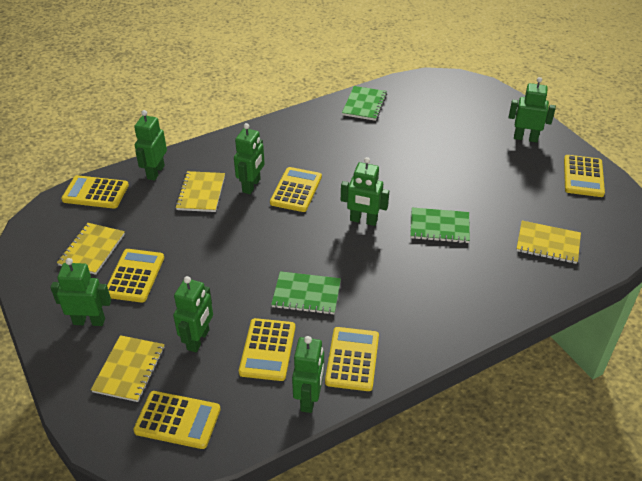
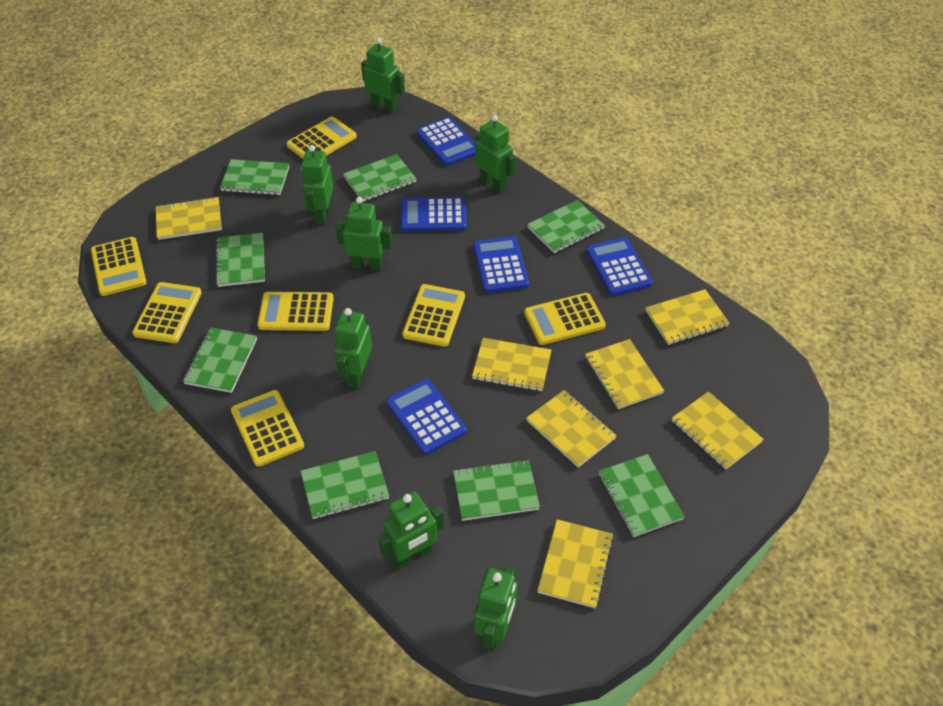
blue calculator: 0 -> 5
green notebook: 3 -> 8
yellow notebook: 4 -> 7

